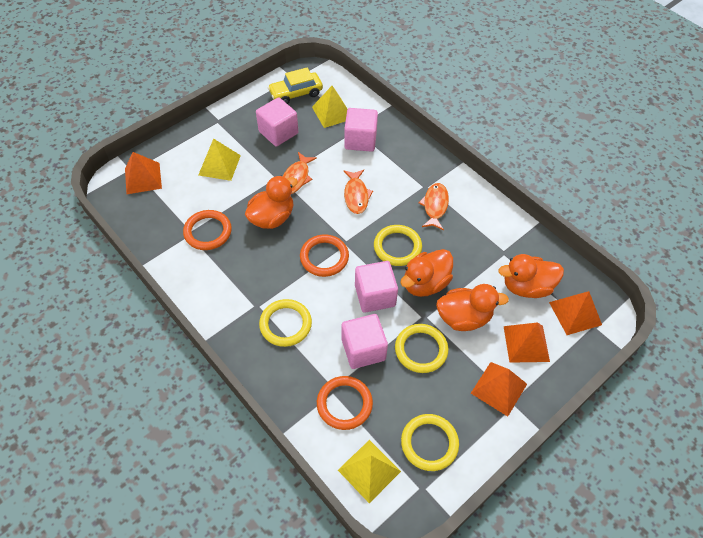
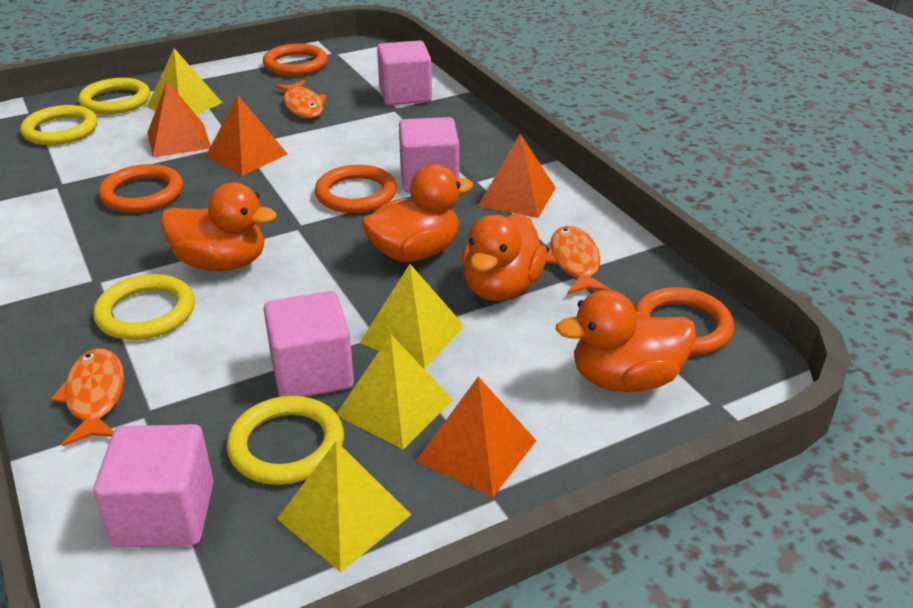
orange ring: 3 -> 4
yellow car: 1 -> 0
yellow pyramid: 3 -> 4

